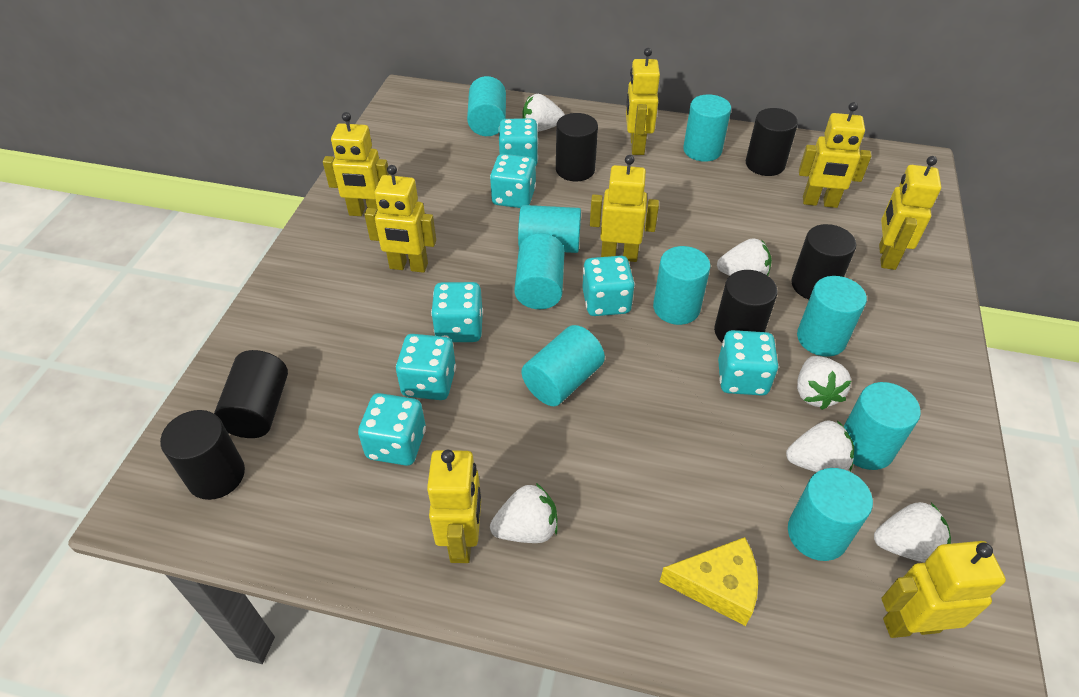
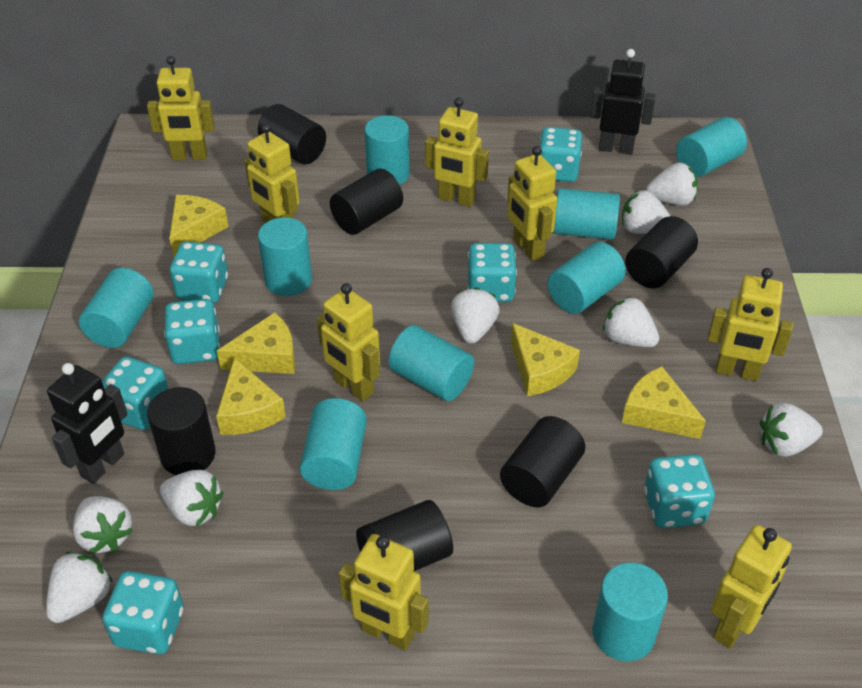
black robot: 0 -> 2
white strawberry: 6 -> 8
yellow cheese: 1 -> 5

